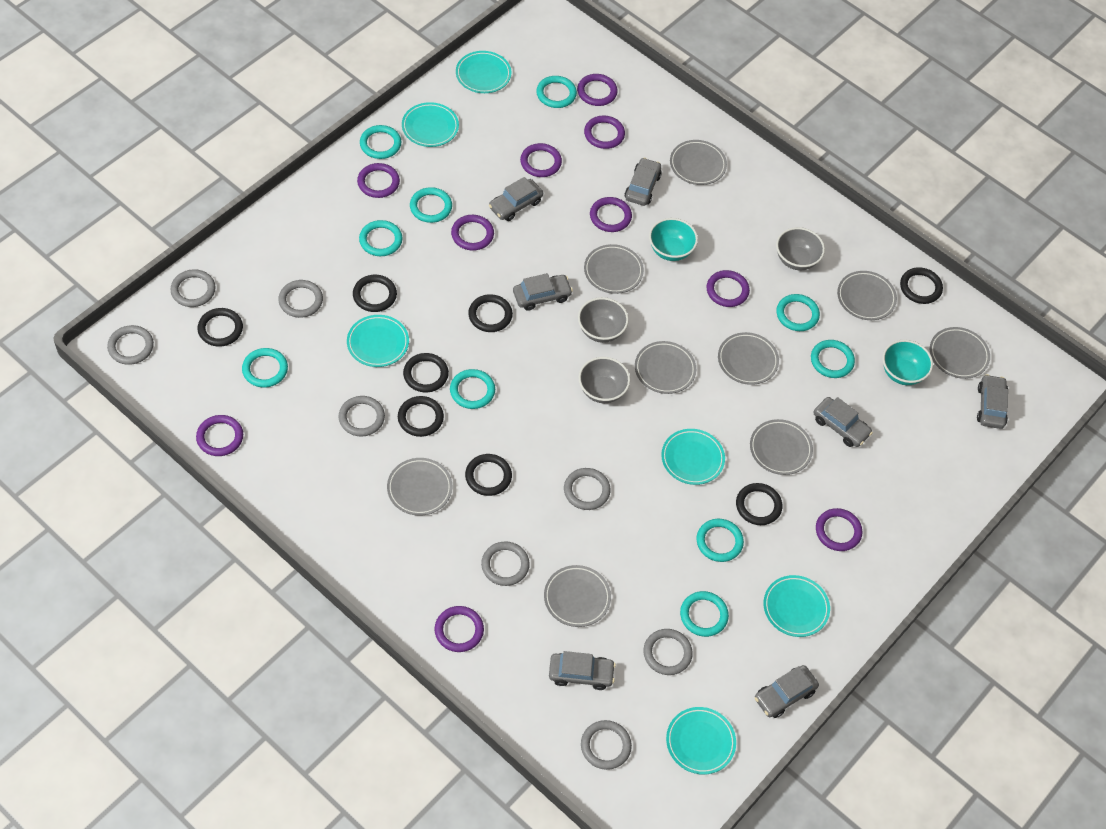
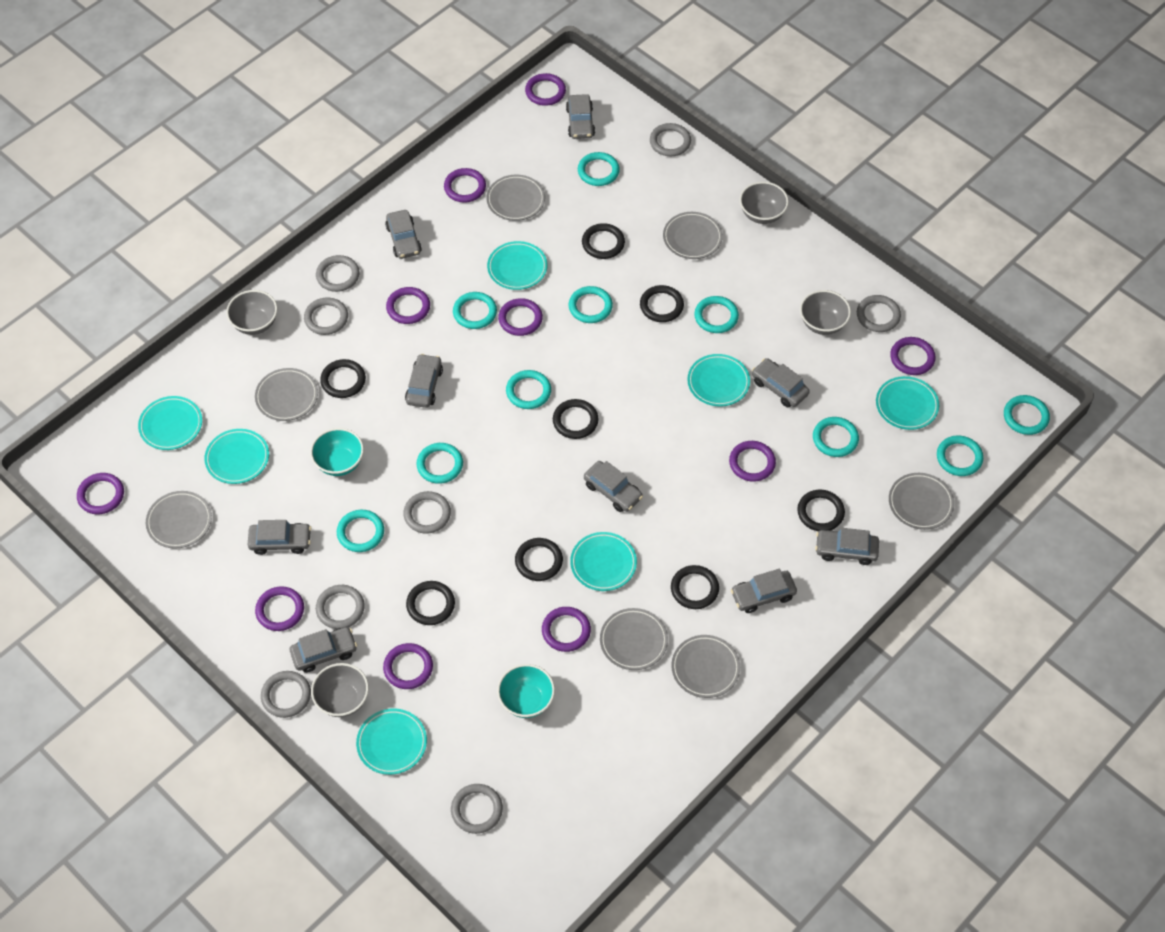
grey bowl: 3 -> 4
grey car: 7 -> 9
grey plate: 9 -> 7
turquoise plate: 6 -> 7

